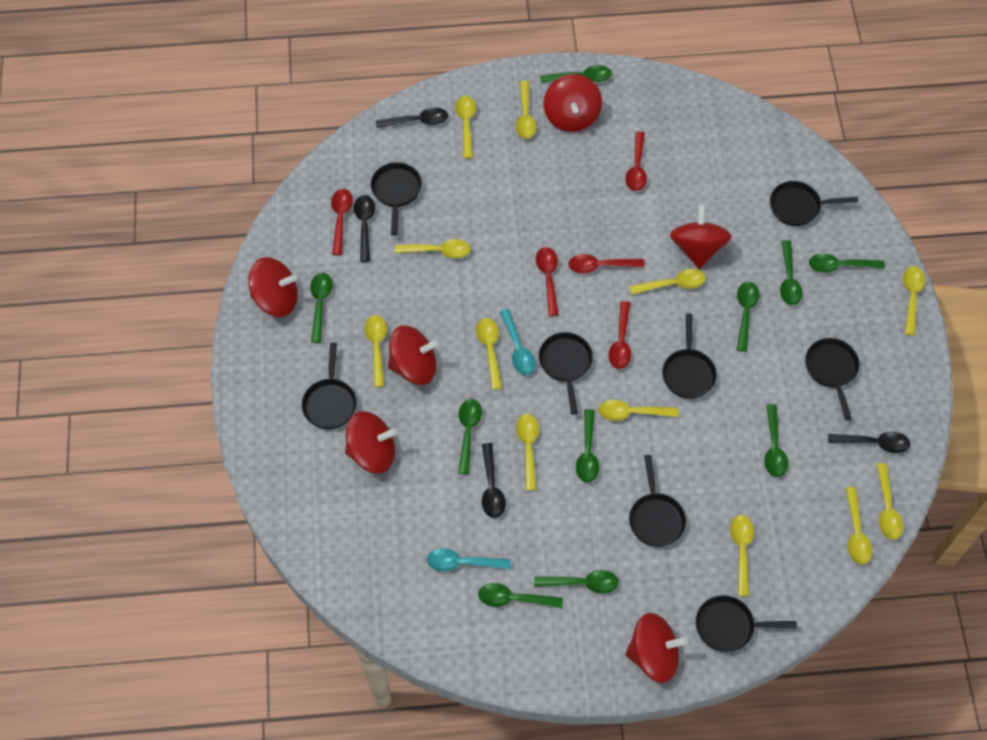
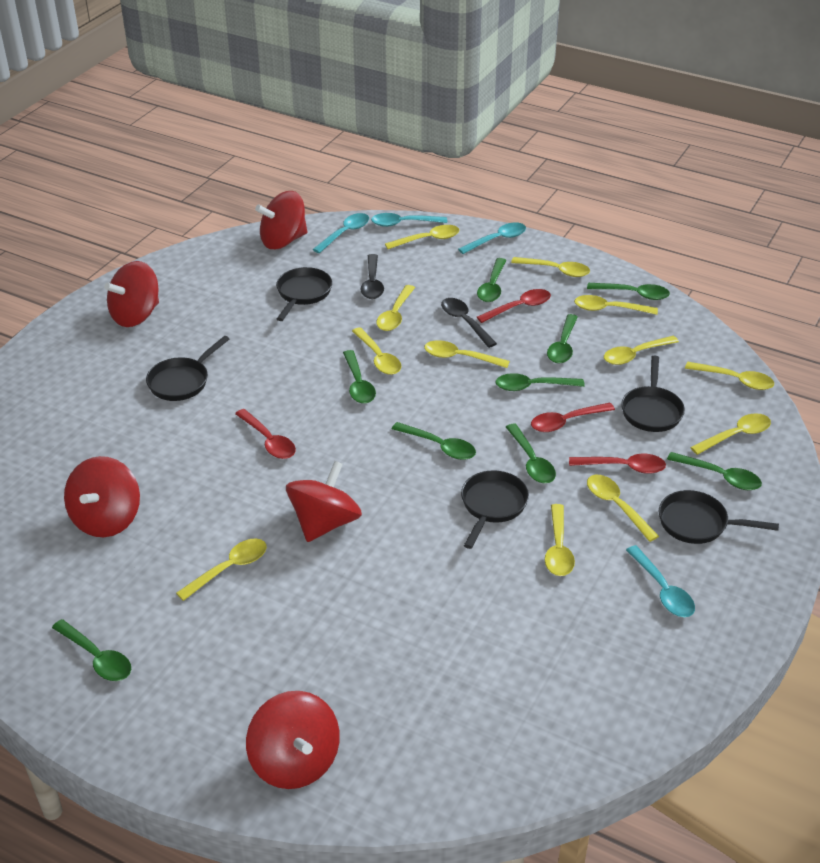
black pan: 8 -> 5
black spoon: 4 -> 2
green spoon: 10 -> 9
red spinning top: 6 -> 5
red spoon: 5 -> 4
turquoise spoon: 2 -> 4

